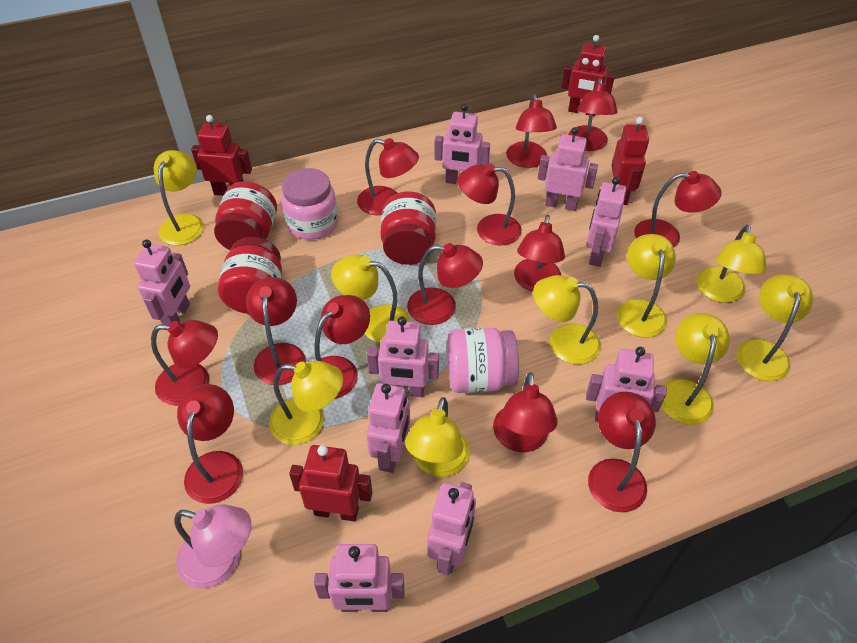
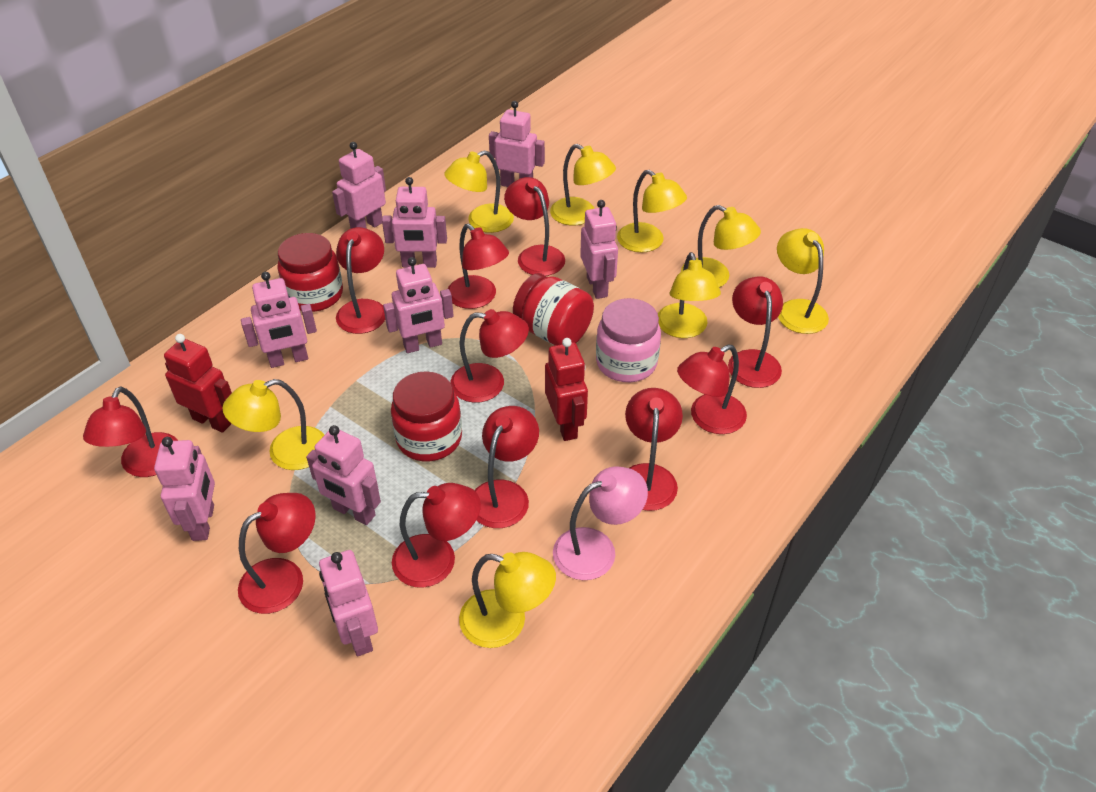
pink jar: 2 -> 1
red lamp: 13 -> 11
red robot: 4 -> 2
yellow lamp: 9 -> 8

